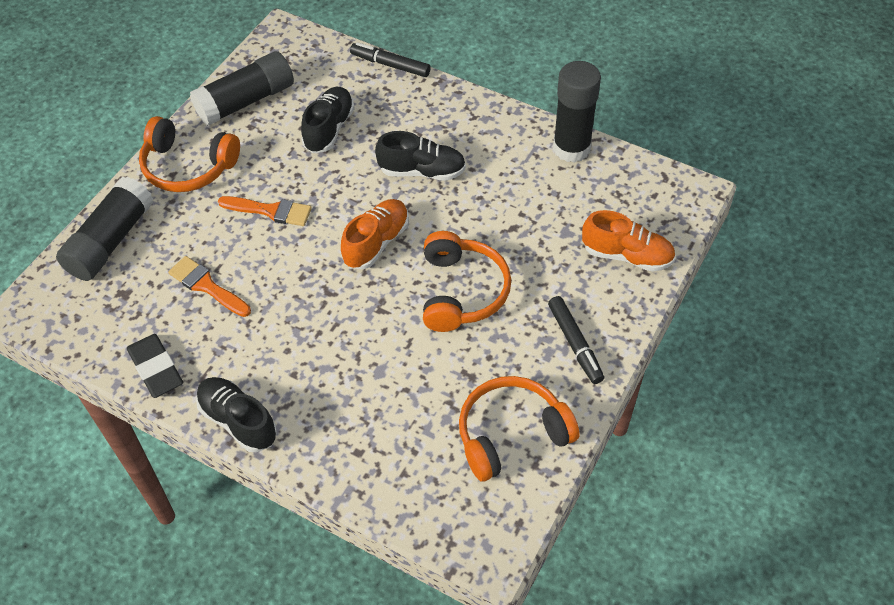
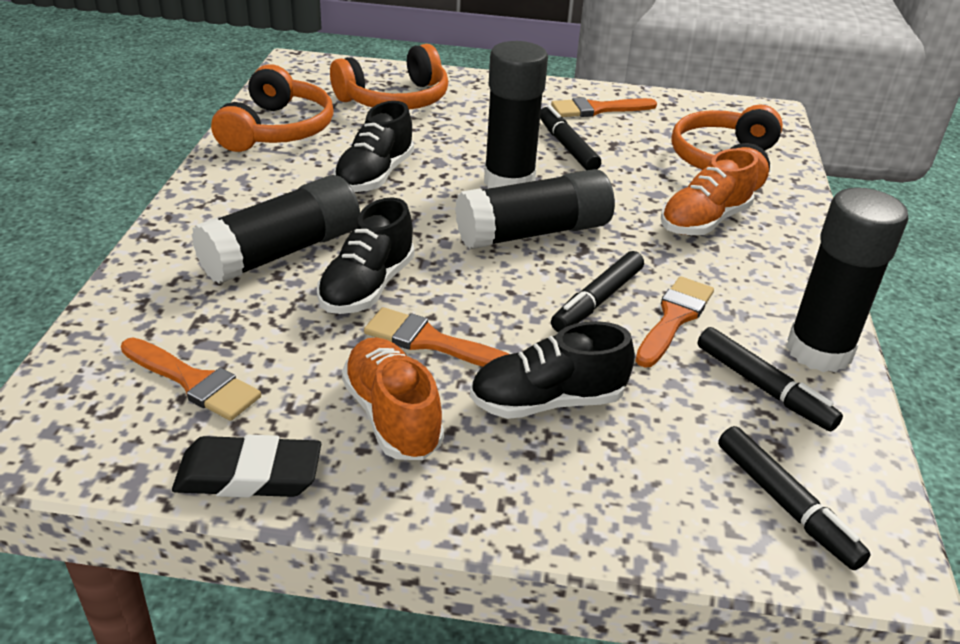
black glue stick: 3 -> 4
black marker: 2 -> 4
orange brush: 2 -> 4

